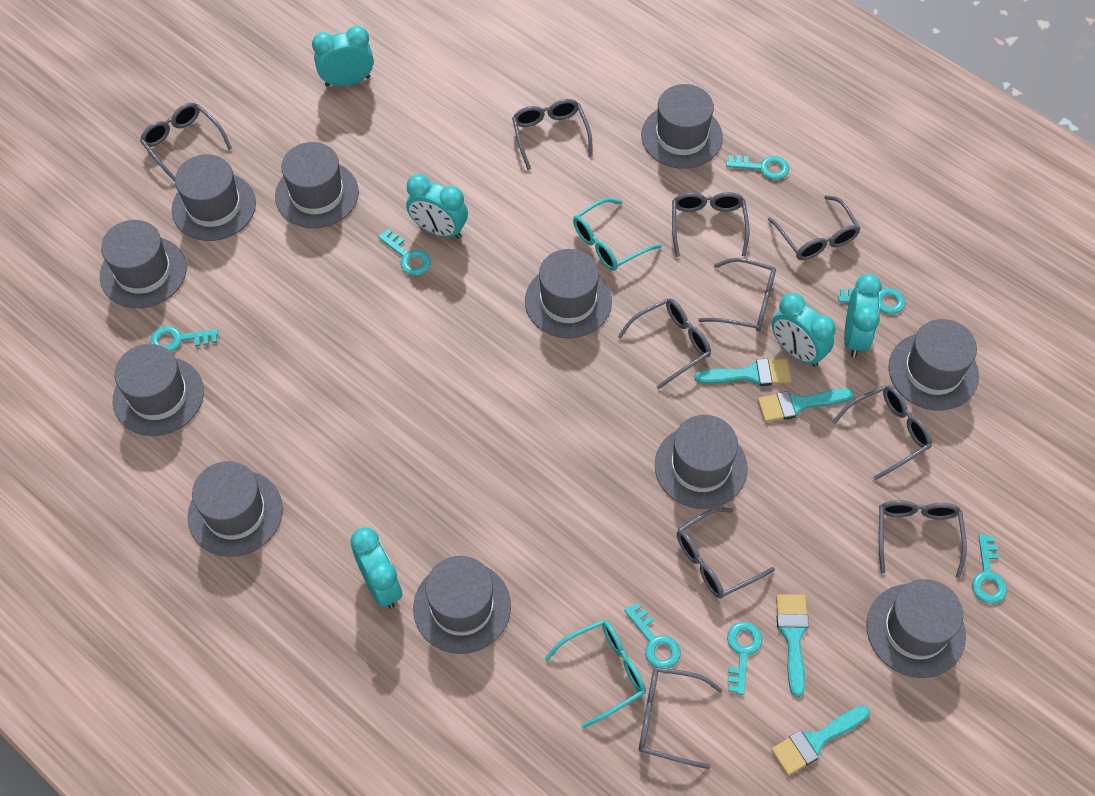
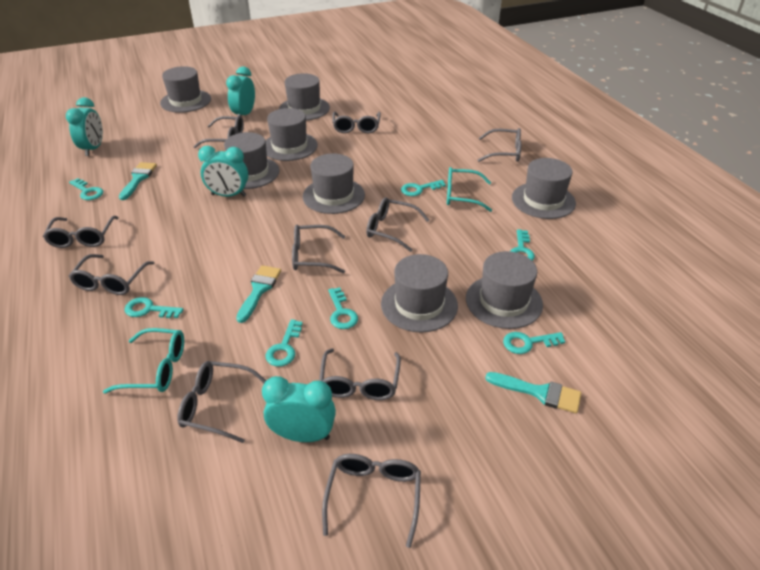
grey hat: 11 -> 8
turquoise brush: 4 -> 3
turquoise clock: 5 -> 4

